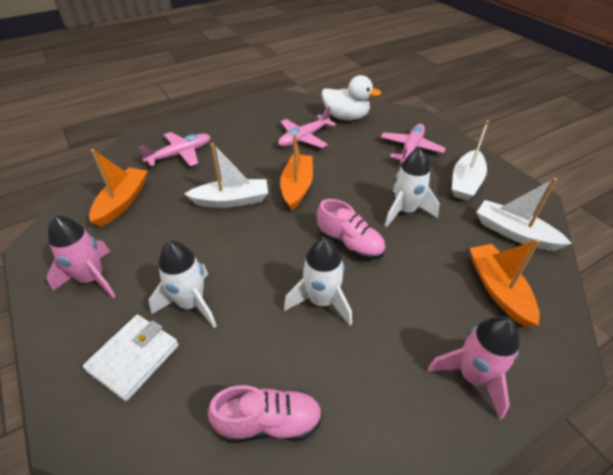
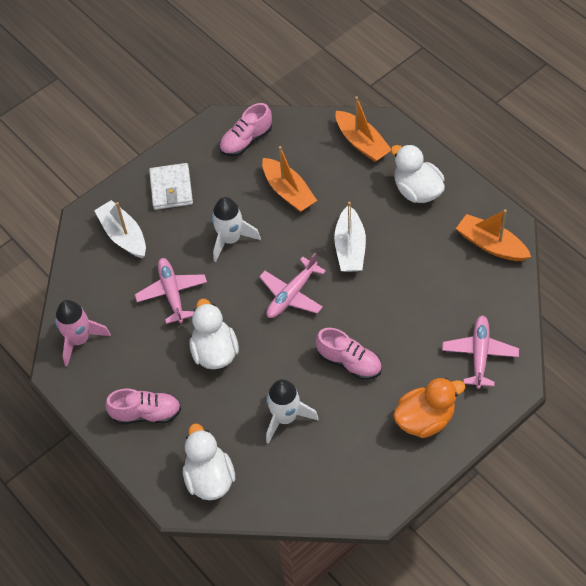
orange duck: 0 -> 1
pink rocket: 2 -> 1
pink shoe: 2 -> 3
white boat: 3 -> 2
white duck: 1 -> 3
white rocket: 3 -> 2

